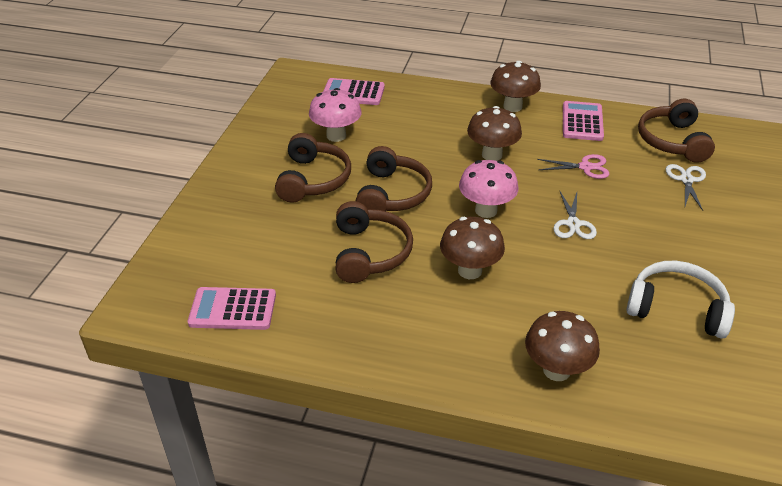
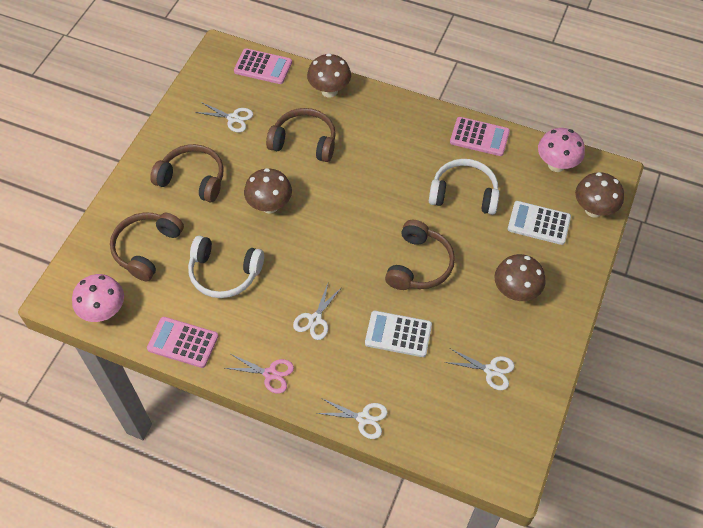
white calculator: 0 -> 2
white headphones: 1 -> 2
white scissors: 2 -> 4

